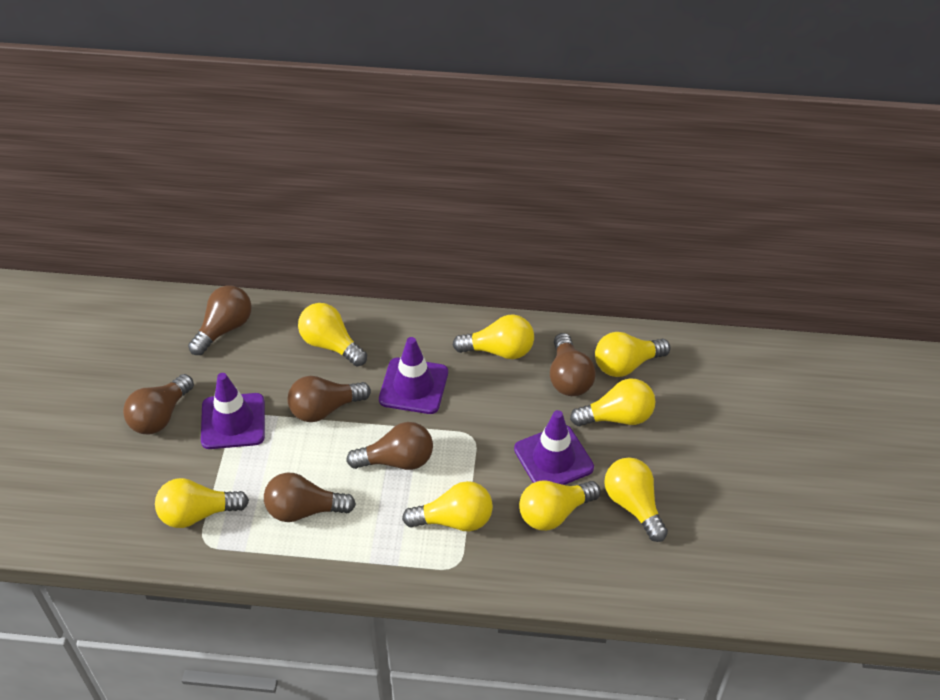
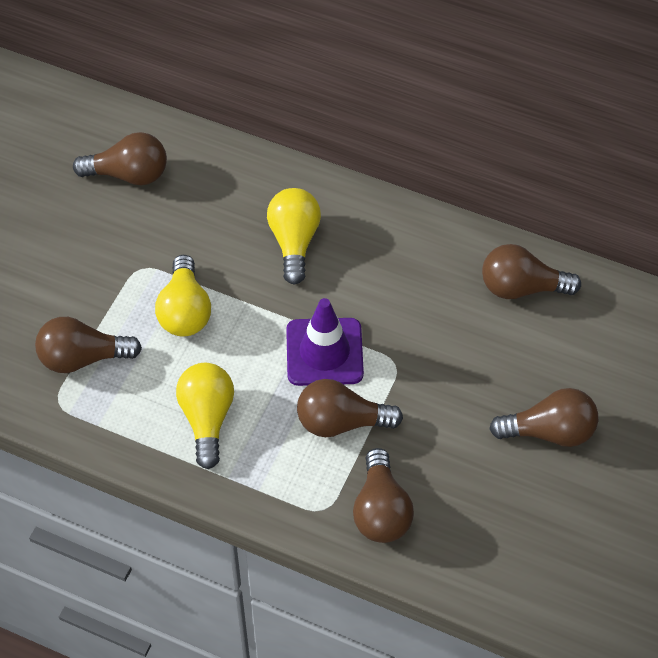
purple traffic cone: 3 -> 1
yellow light bulb: 8 -> 3

